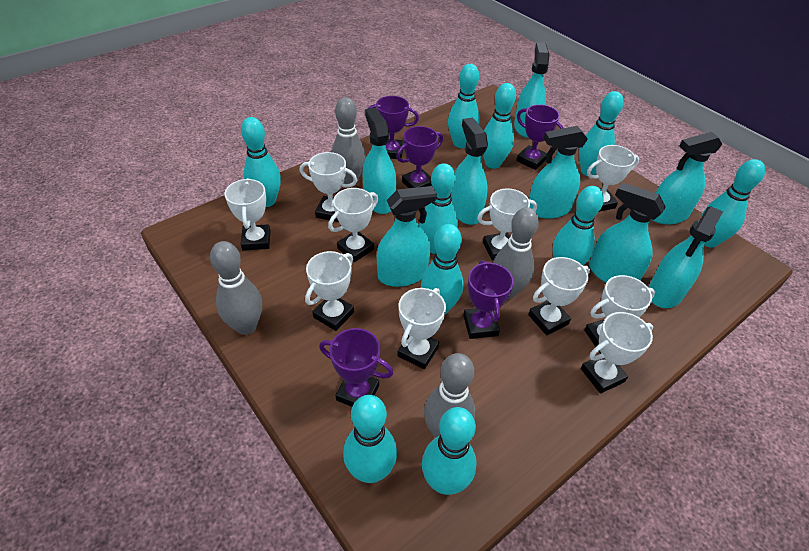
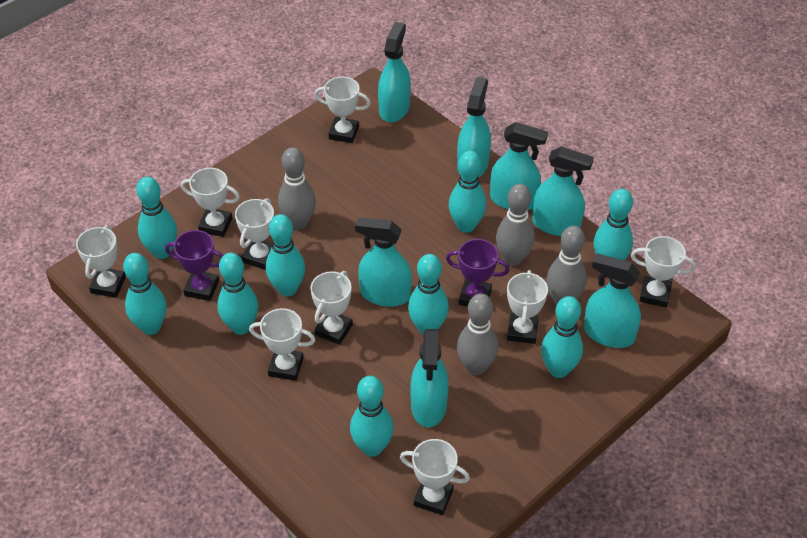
purple trophy: 5 -> 2
turquoise bowling pin: 10 -> 9
turquoise spray bottle: 8 -> 7
white trophy: 10 -> 9

